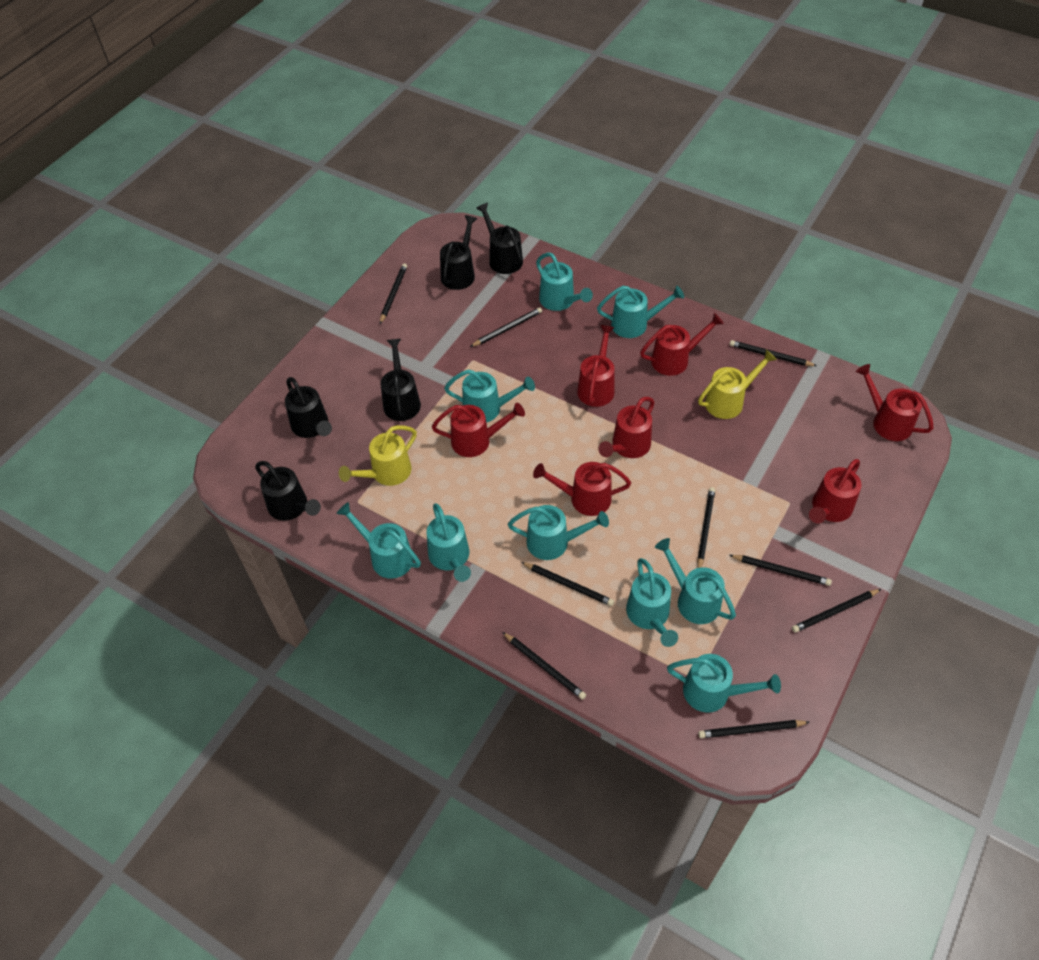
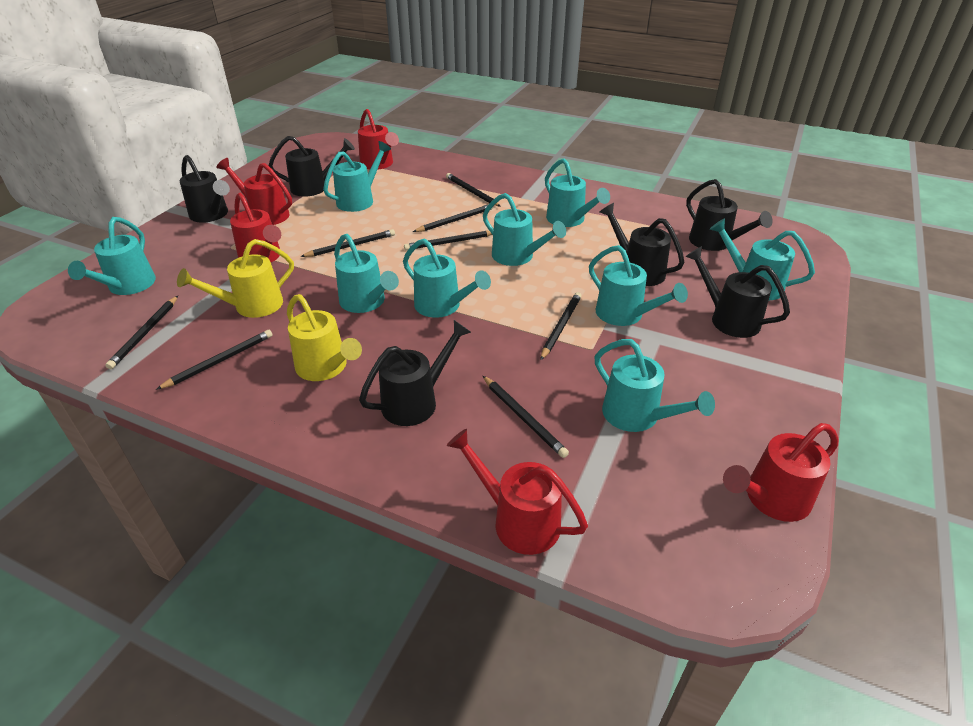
black pencil: 9 -> 8
black watering can: 5 -> 6
red watering can: 7 -> 5

